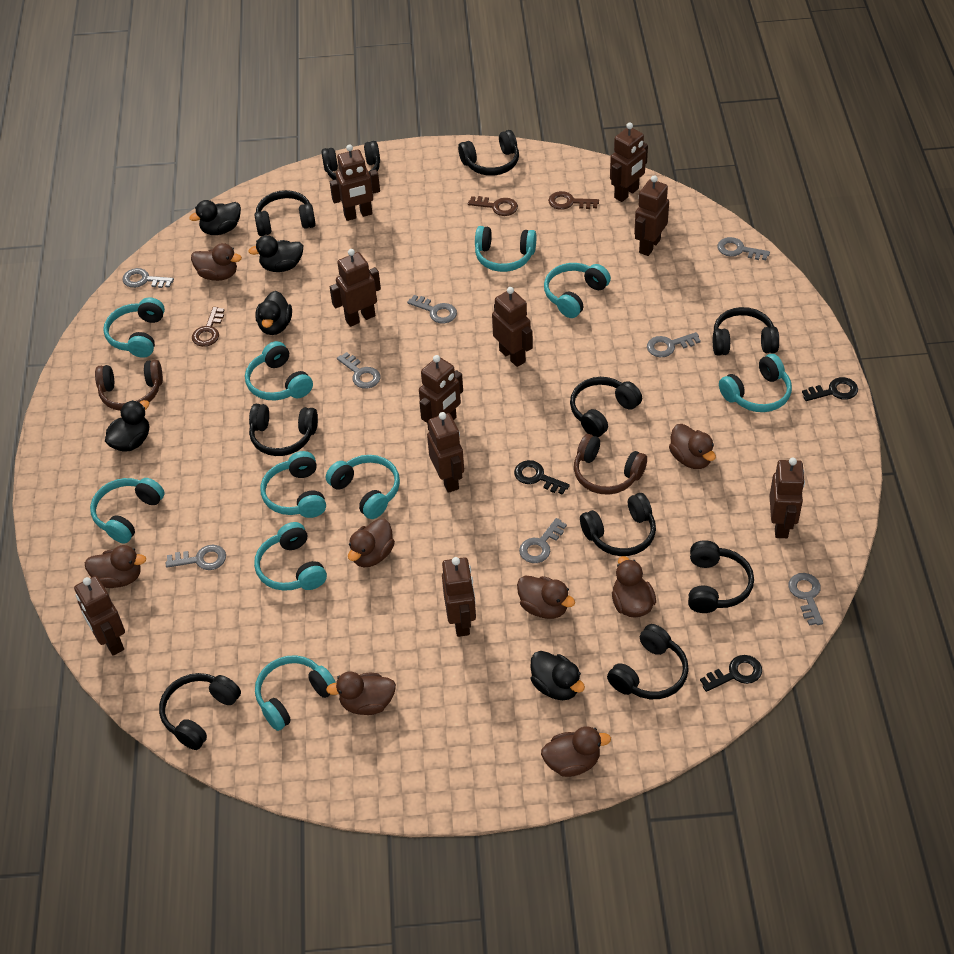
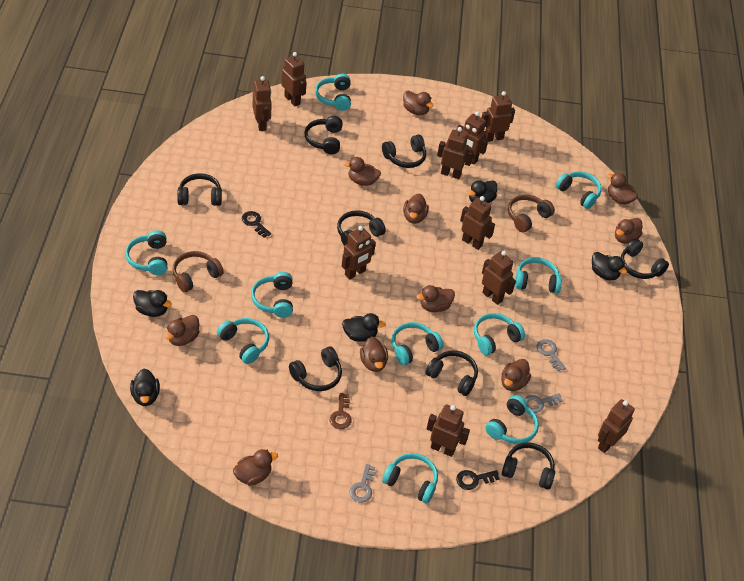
black headphones: 10 -> 8
black key: 3 -> 2
brown duck: 8 -> 10
brown key: 3 -> 1
grey key: 8 -> 3

